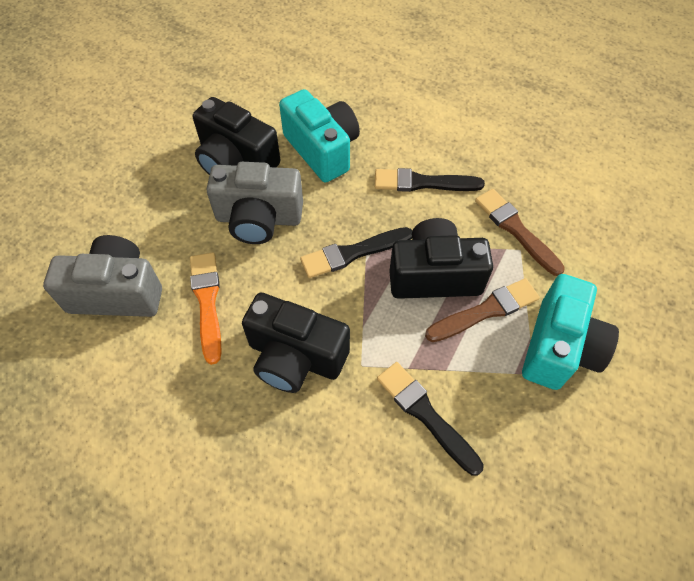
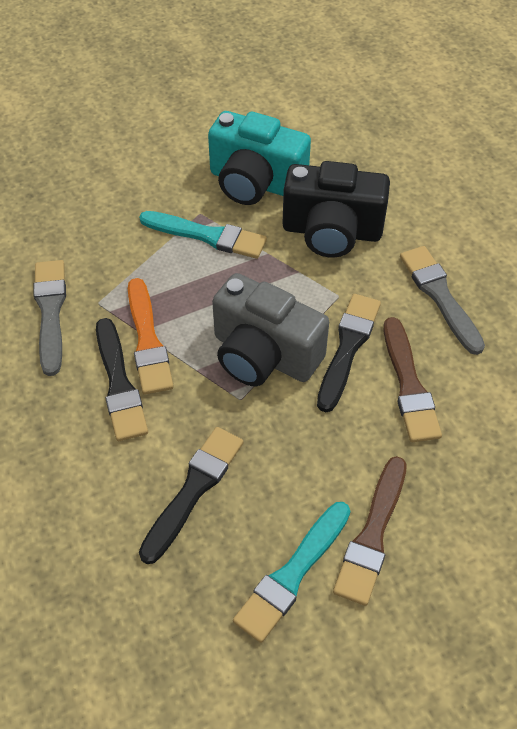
black camera: 3 -> 1
grey brush: 0 -> 2
grey camera: 2 -> 1
turquoise brush: 0 -> 2
turquoise camera: 2 -> 1

